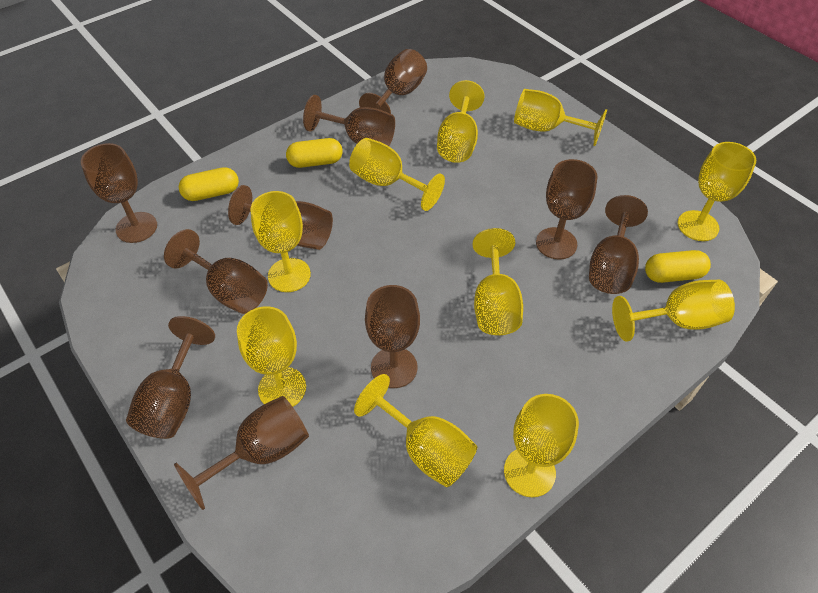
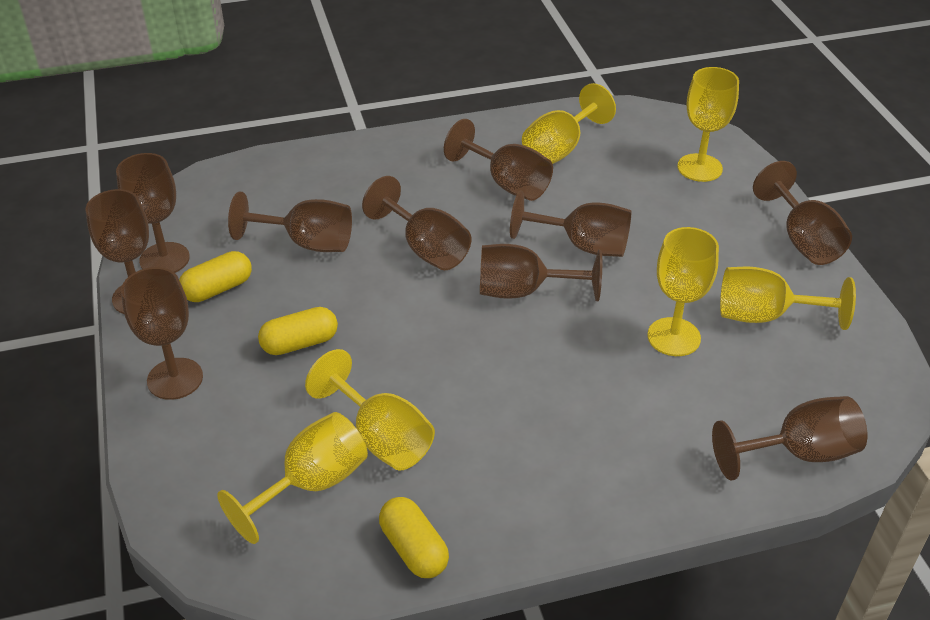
yellow goblet: 10 -> 6

